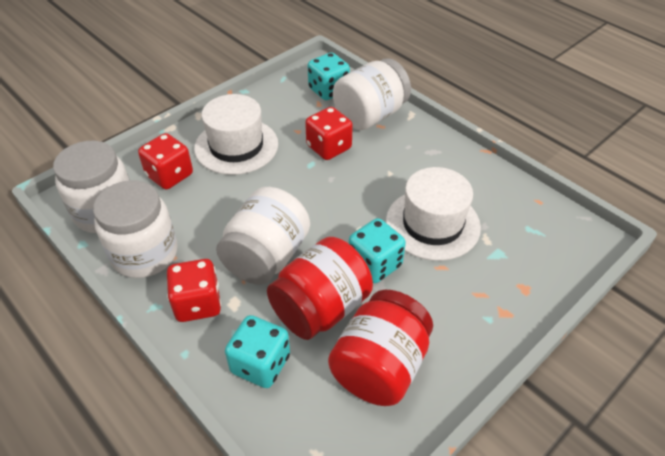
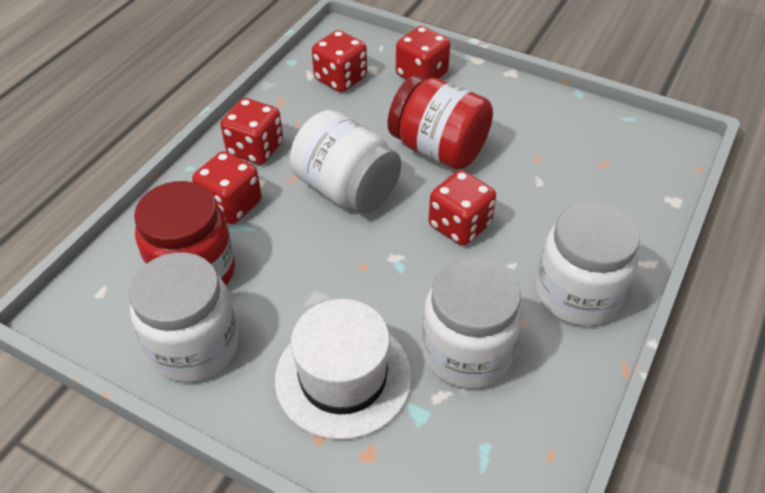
red dice: 3 -> 5
turquoise dice: 3 -> 0
white hat: 2 -> 1

